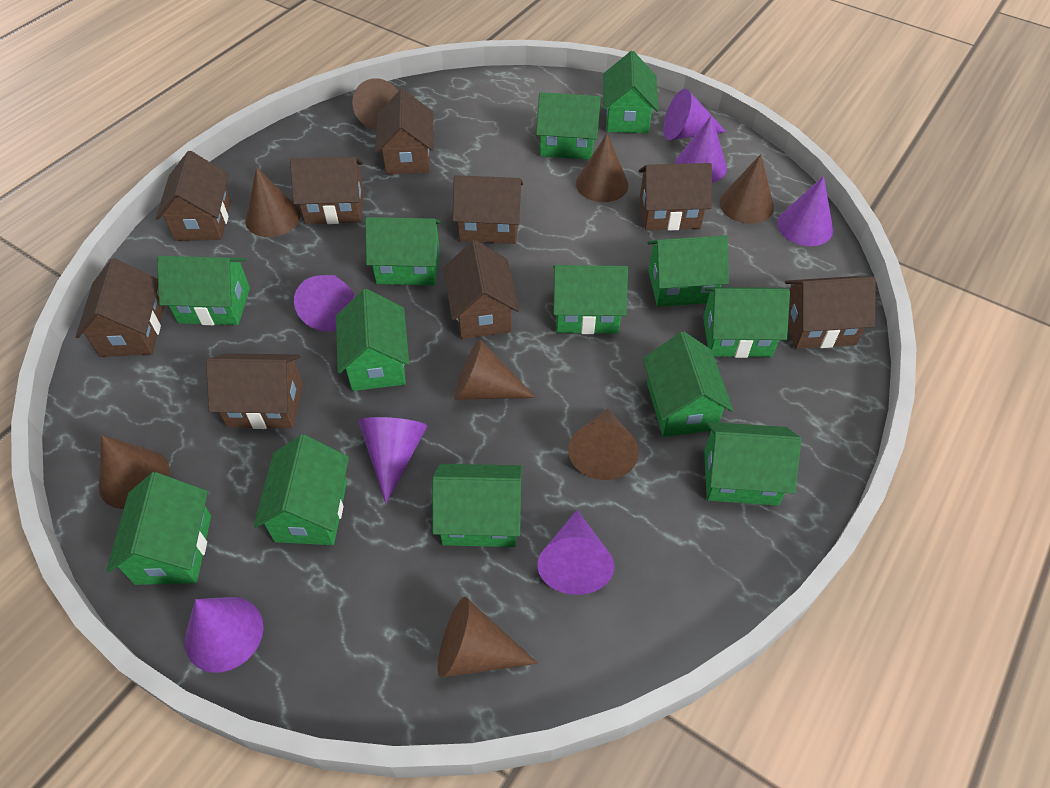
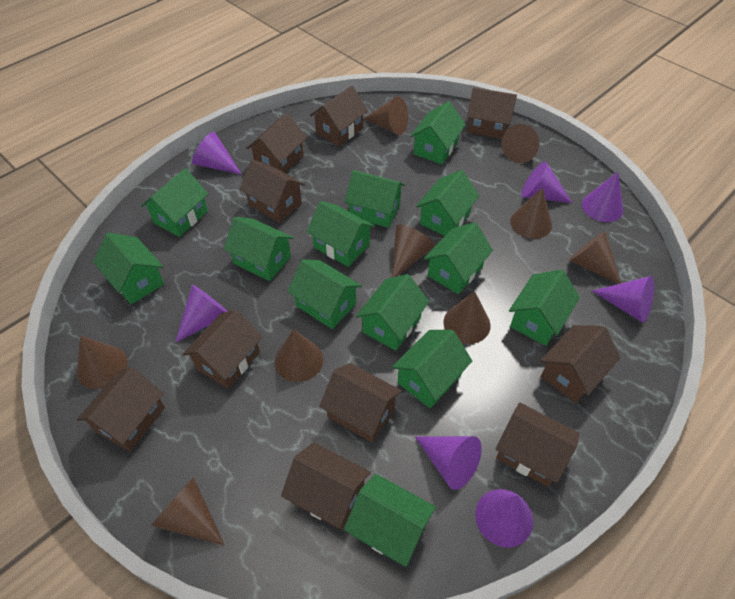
brown cone: 8 -> 9
brown house: 9 -> 10

